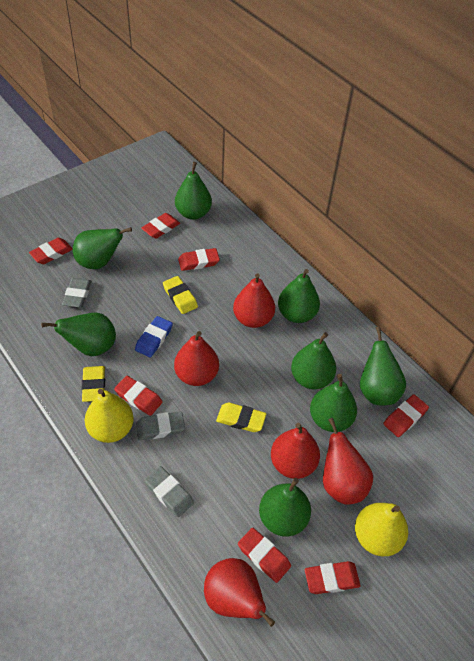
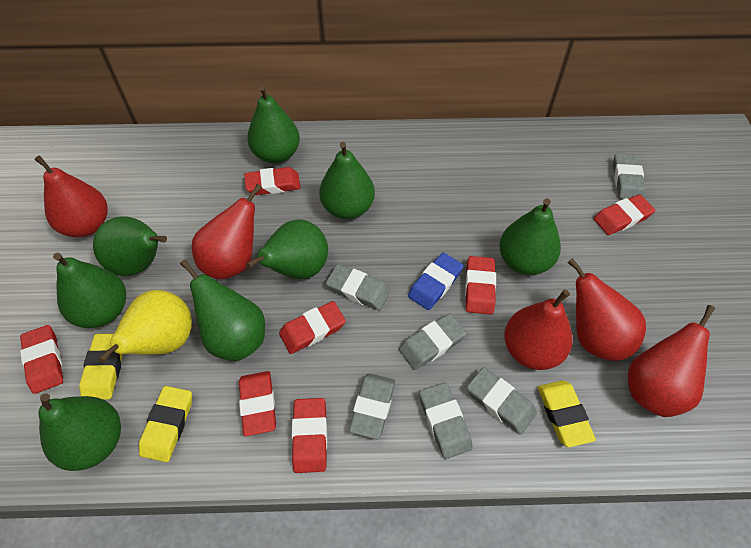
grey eraser: 3 -> 6
yellow pear: 2 -> 1

